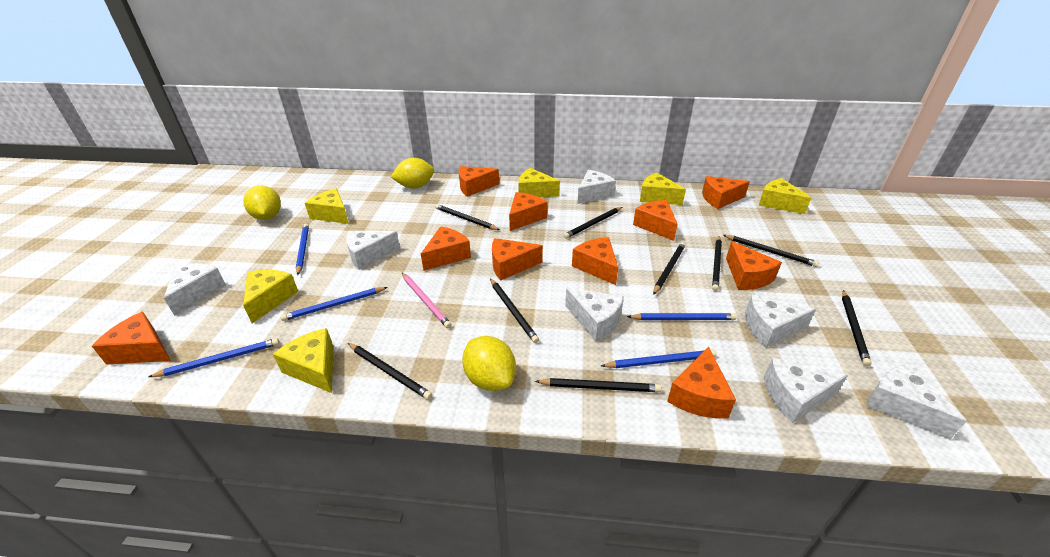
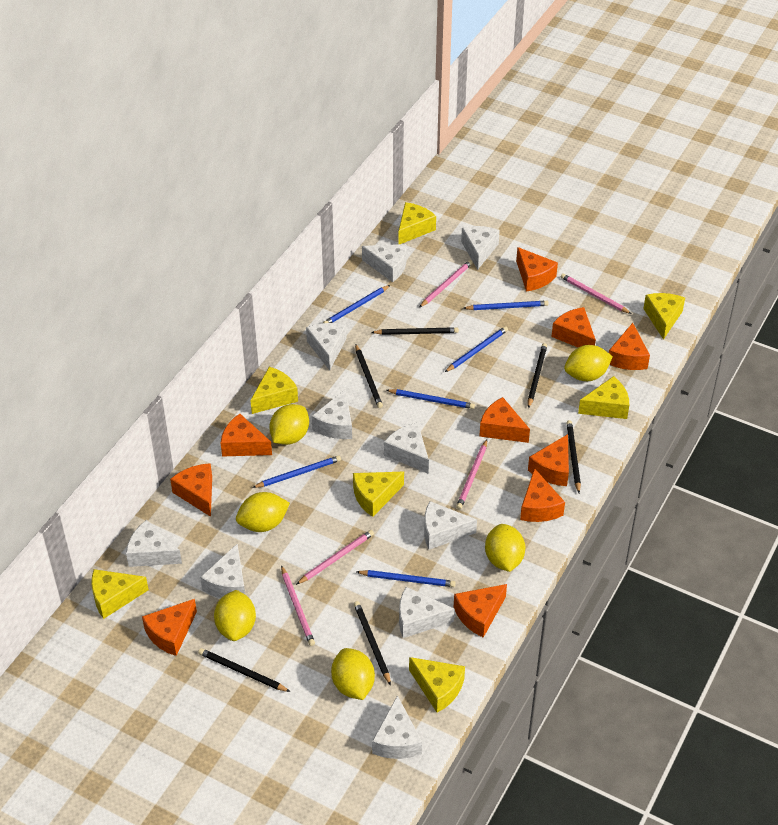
black pencil: 9 -> 6
blue pencil: 5 -> 6
pink pencil: 1 -> 5
white cheese: 7 -> 10
yellow cheese: 6 -> 7
yellow lemon: 3 -> 6

